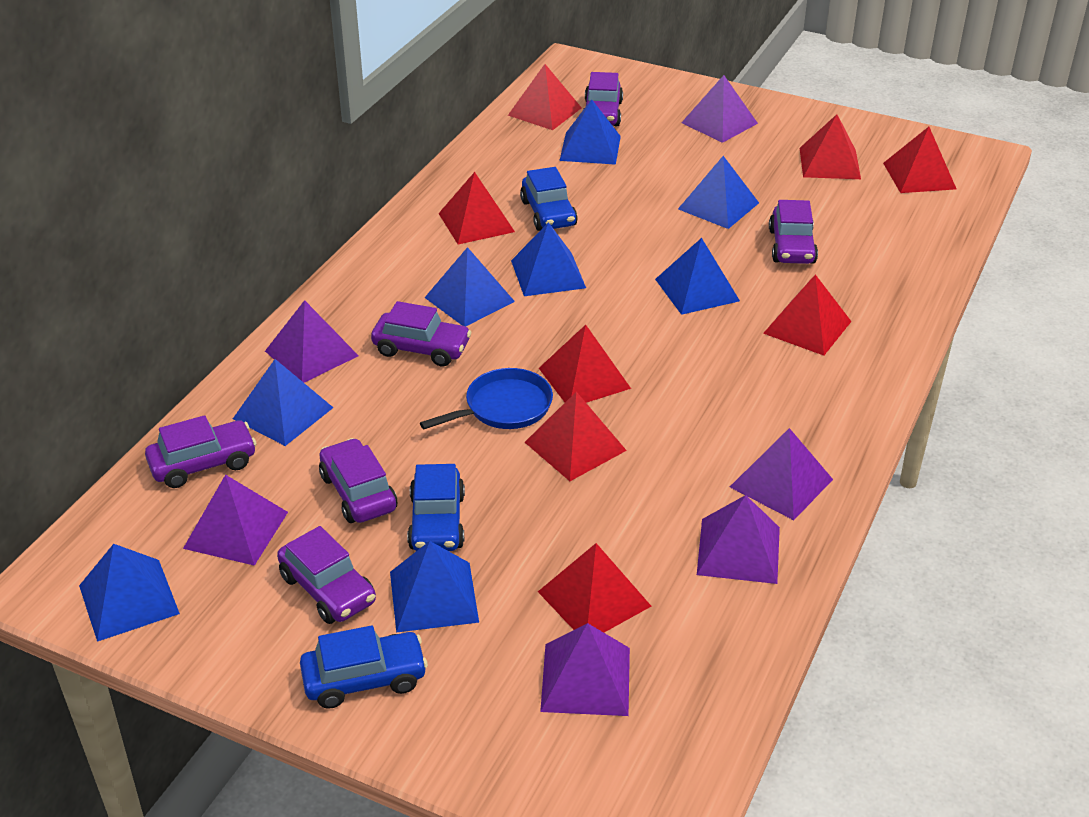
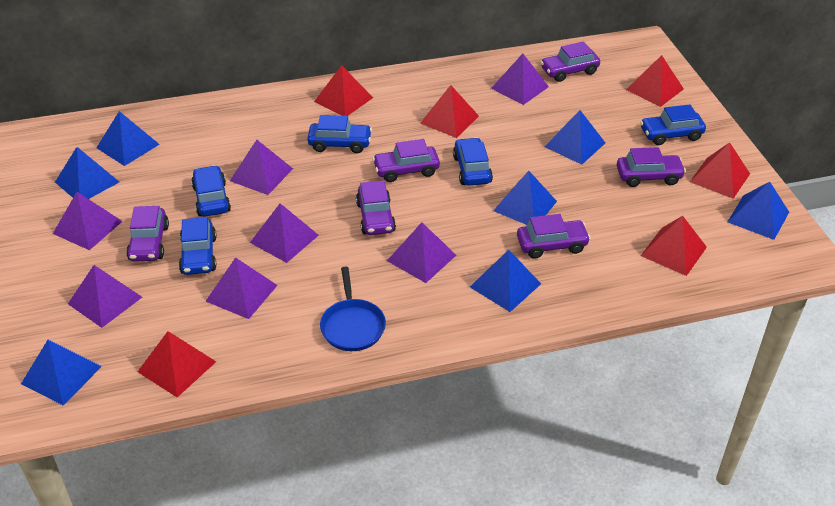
blue car: 3 -> 5
blue pyramid: 8 -> 7
purple pyramid: 6 -> 7
red pyramid: 8 -> 6

